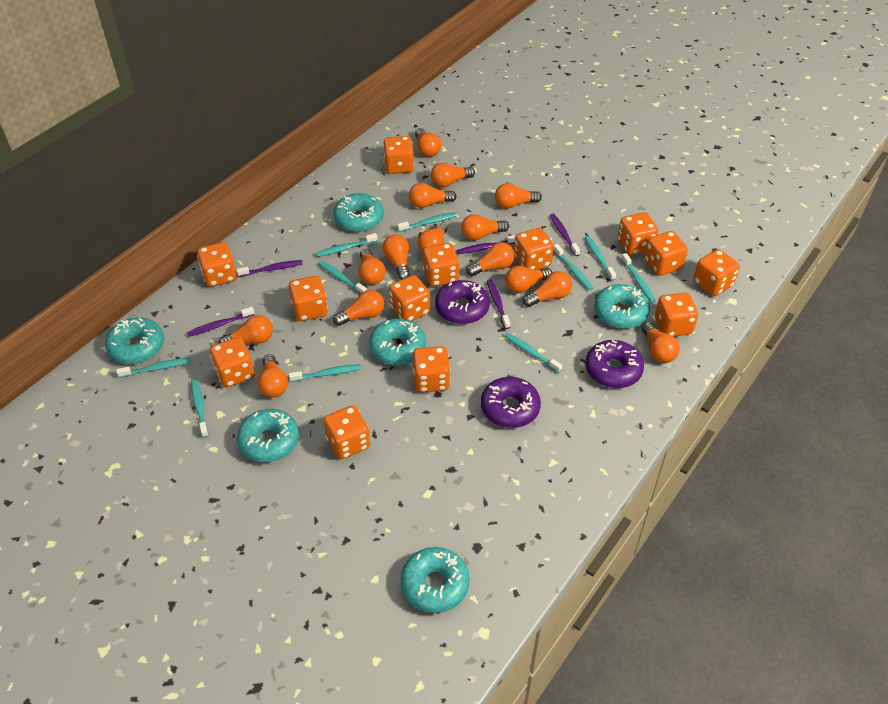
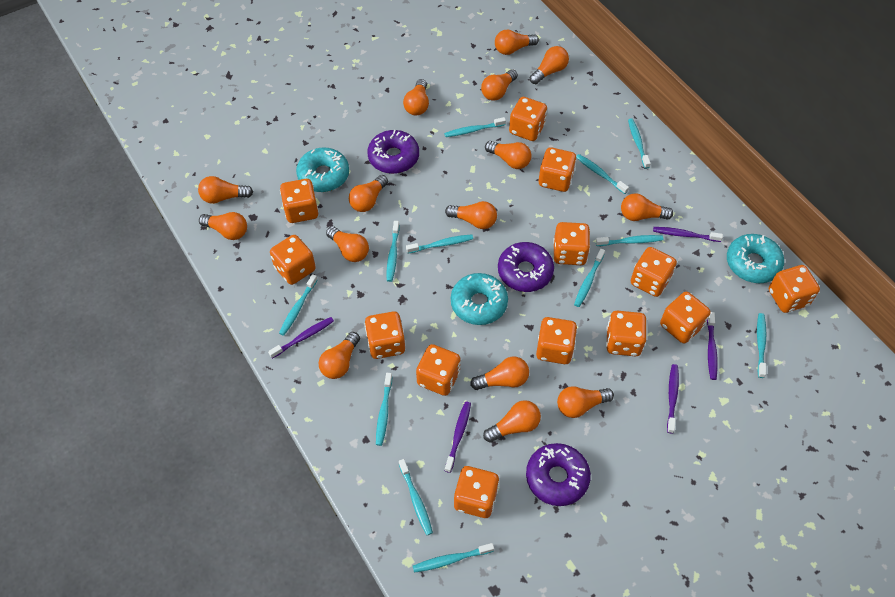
turquoise donut: 6 -> 3
turquoise toothbrush: 10 -> 12

